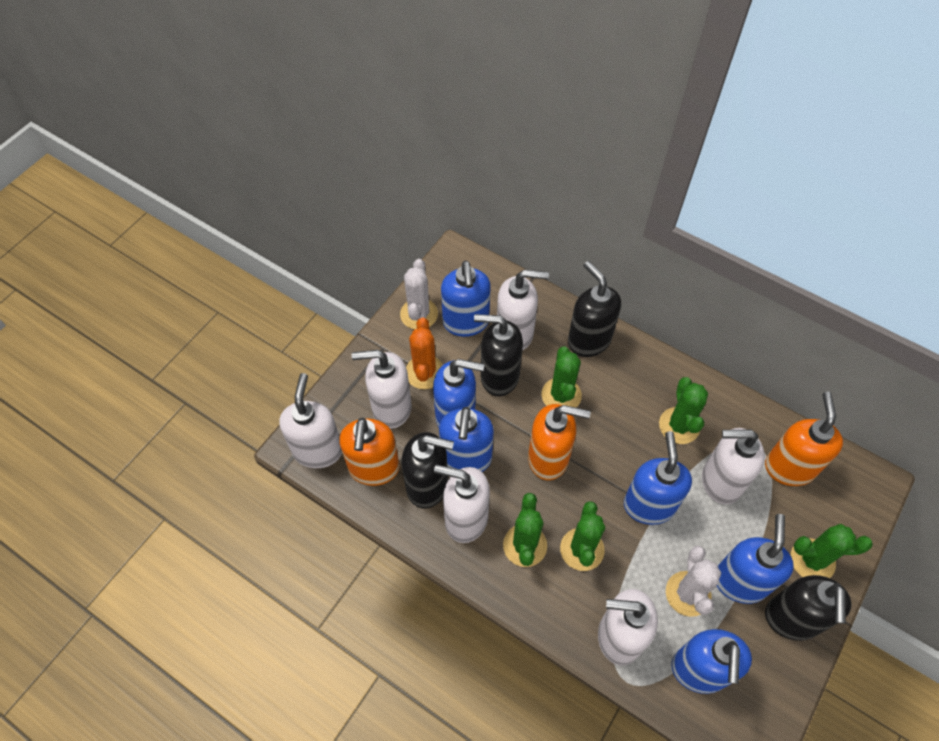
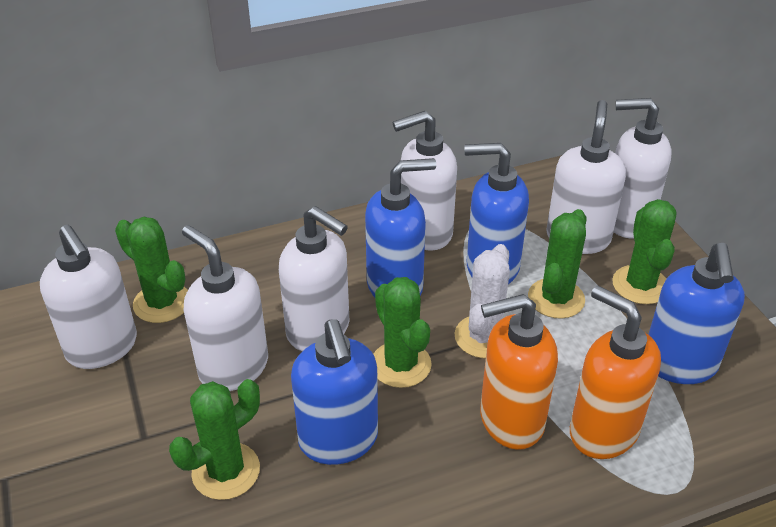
black soap dispenser: 4 -> 0
blue soap dispenser: 6 -> 4
orange cactus: 1 -> 0
orange soap dispenser: 3 -> 2
white cactus: 2 -> 1

